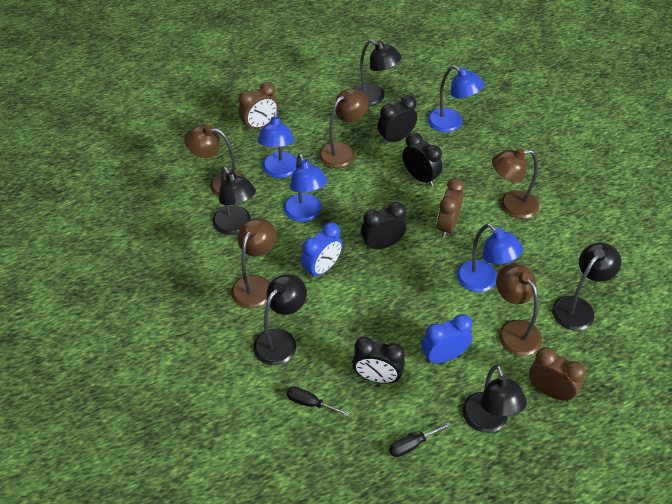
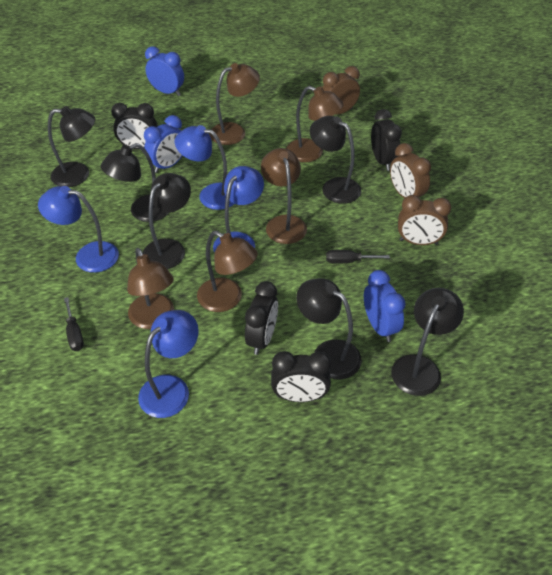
black lamp: 5 -> 6
blue clock: 2 -> 3

